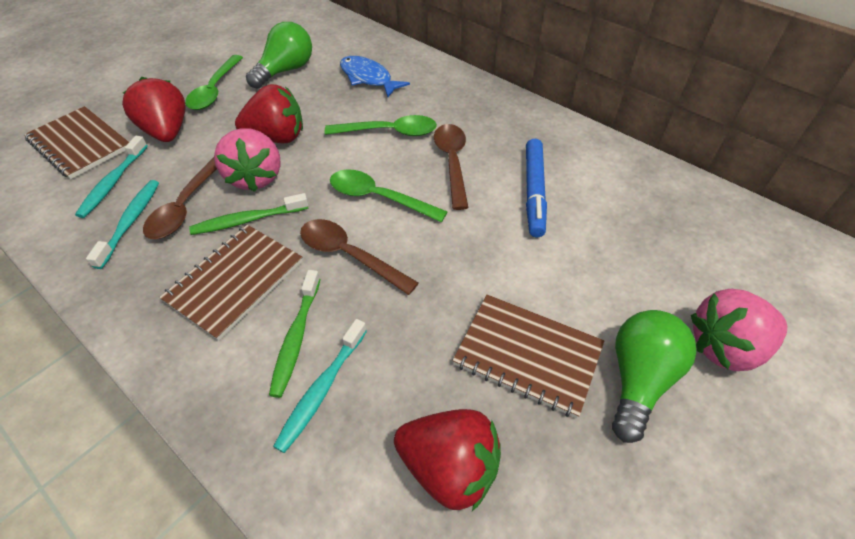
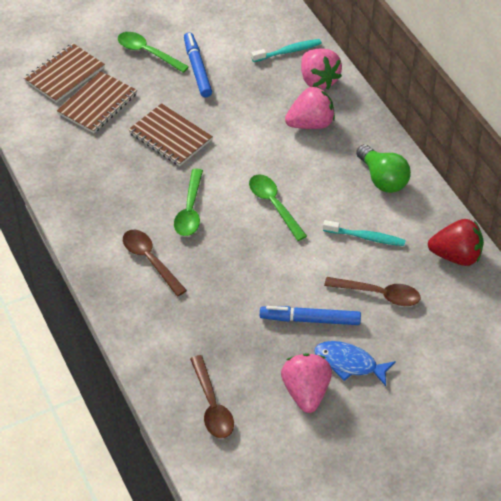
blue marker: 1 -> 2
green light bulb: 2 -> 1
green toothbrush: 2 -> 0
pink strawberry: 2 -> 3
red strawberry: 3 -> 1
turquoise toothbrush: 3 -> 2

